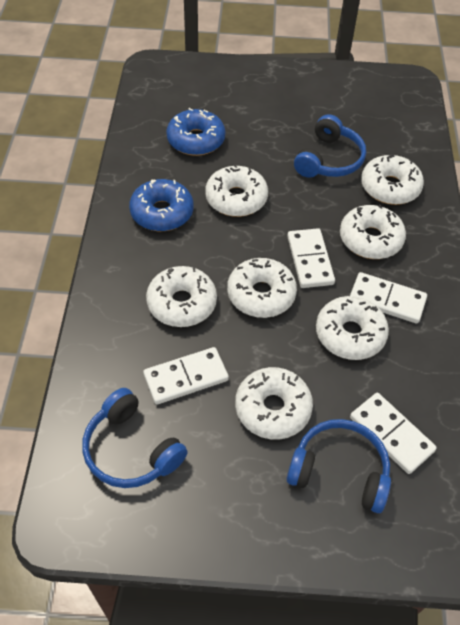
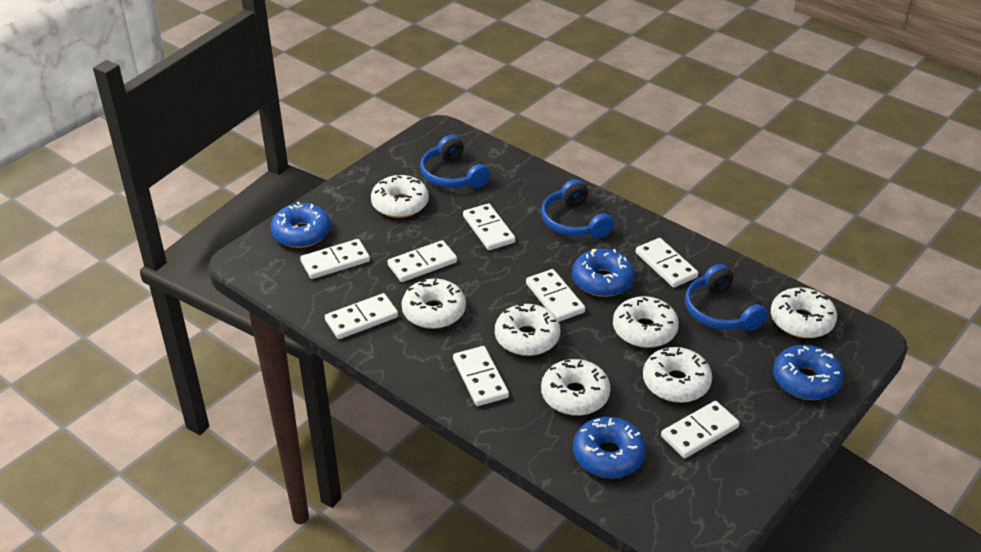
blue donut: 2 -> 4
white domino: 4 -> 8

